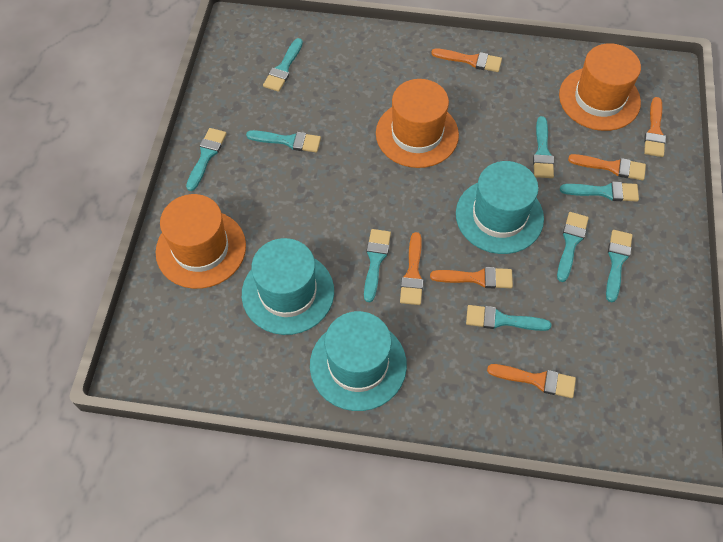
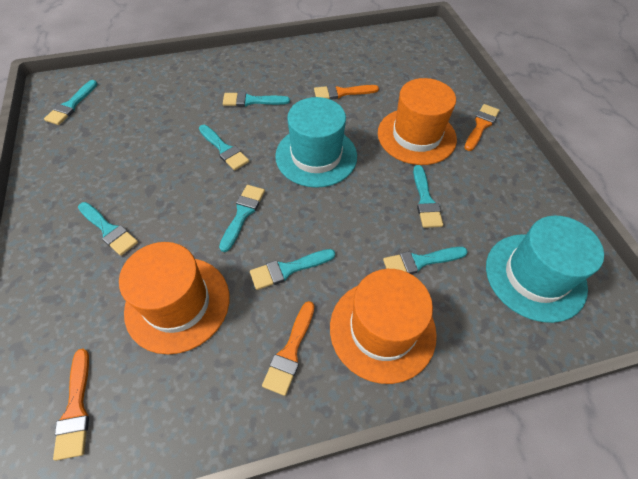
orange brush: 6 -> 4
turquoise brush: 9 -> 8
turquoise hat: 3 -> 2

